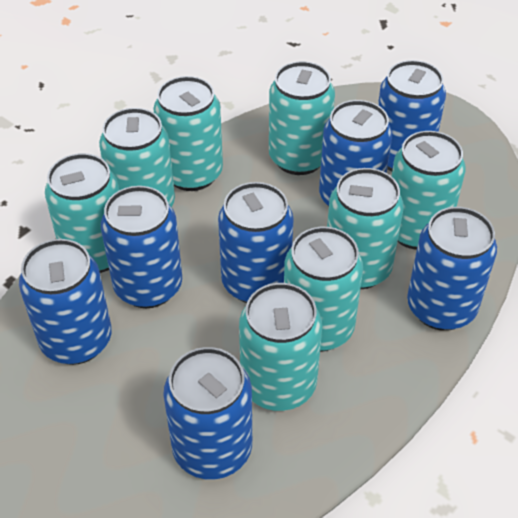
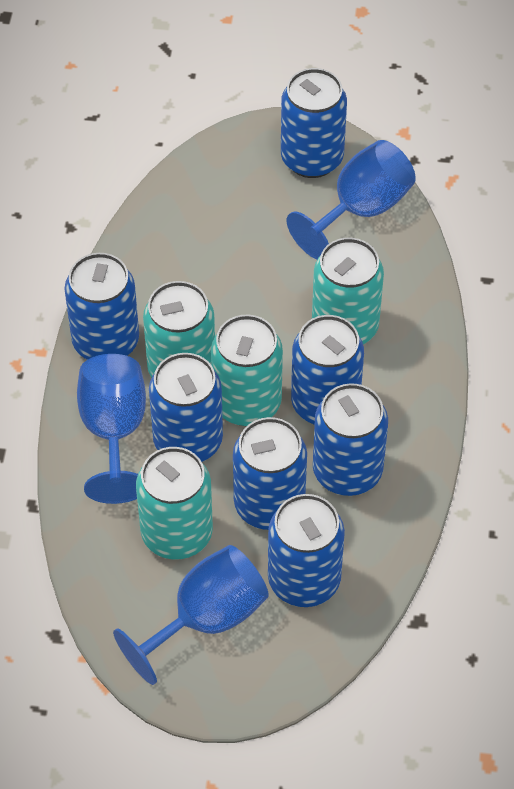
blue goblet: 0 -> 3
turquoise can: 8 -> 4

